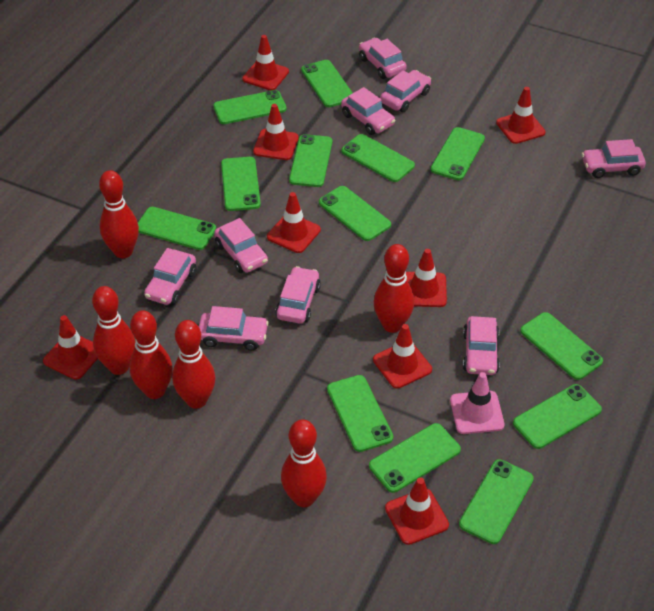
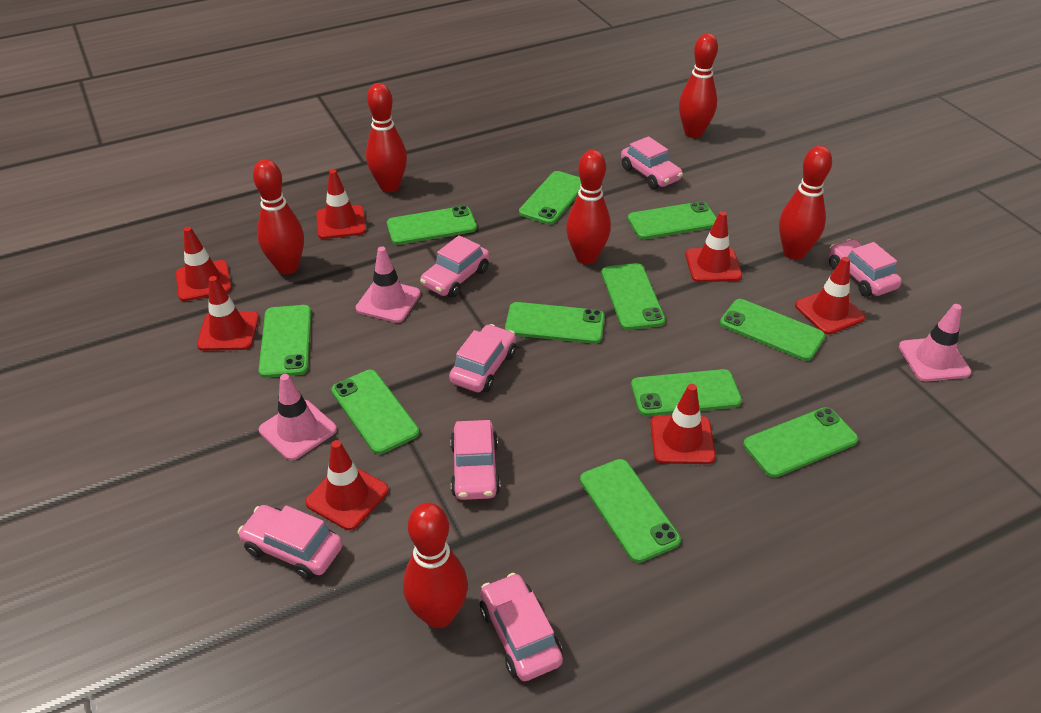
green phone: 13 -> 11
pink car: 9 -> 7
pink traffic cone: 1 -> 3
red traffic cone: 8 -> 7

